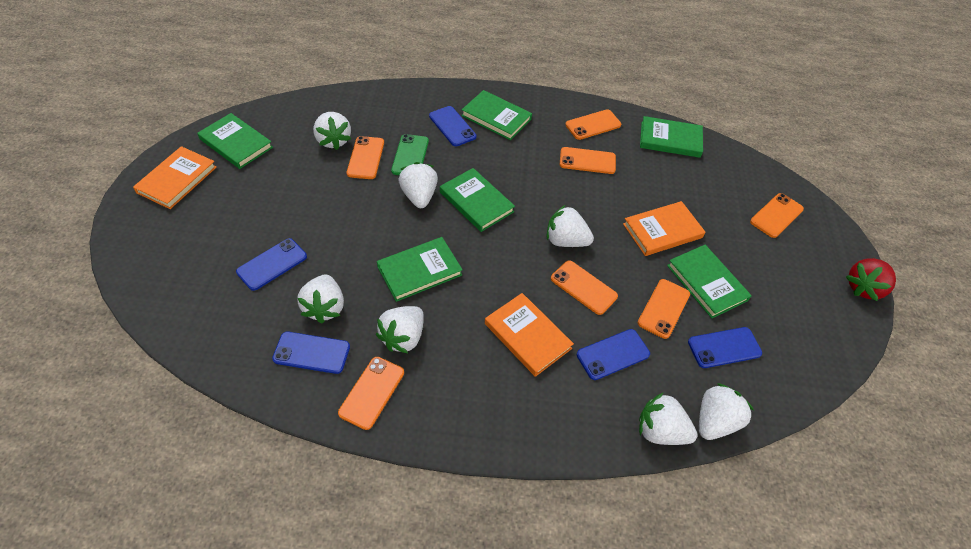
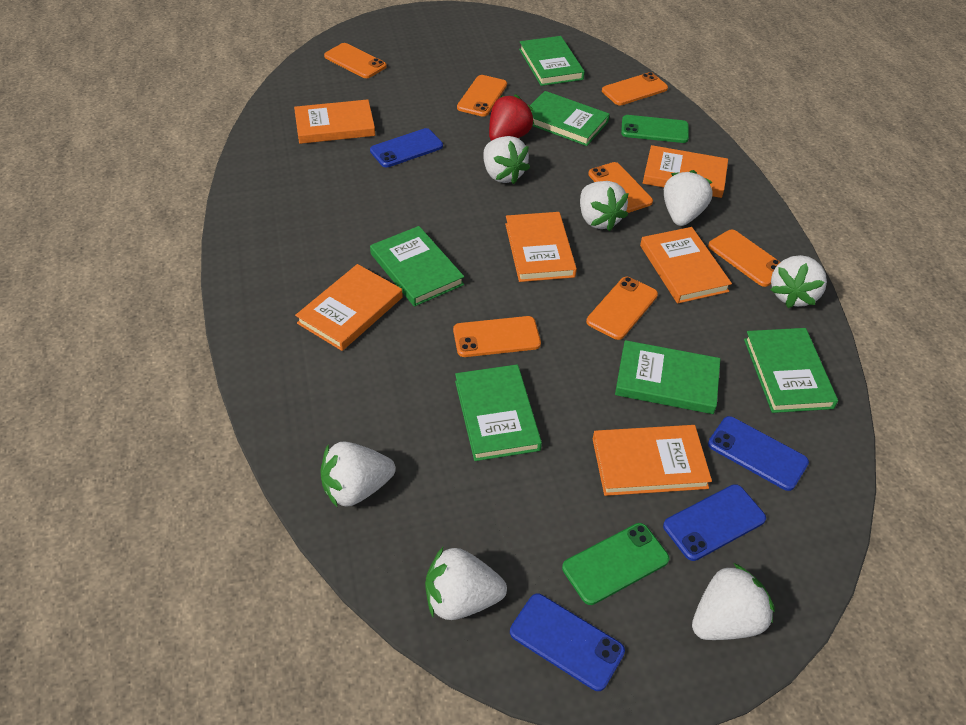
blue phone: 5 -> 4
green phone: 1 -> 2
orange book: 3 -> 6

